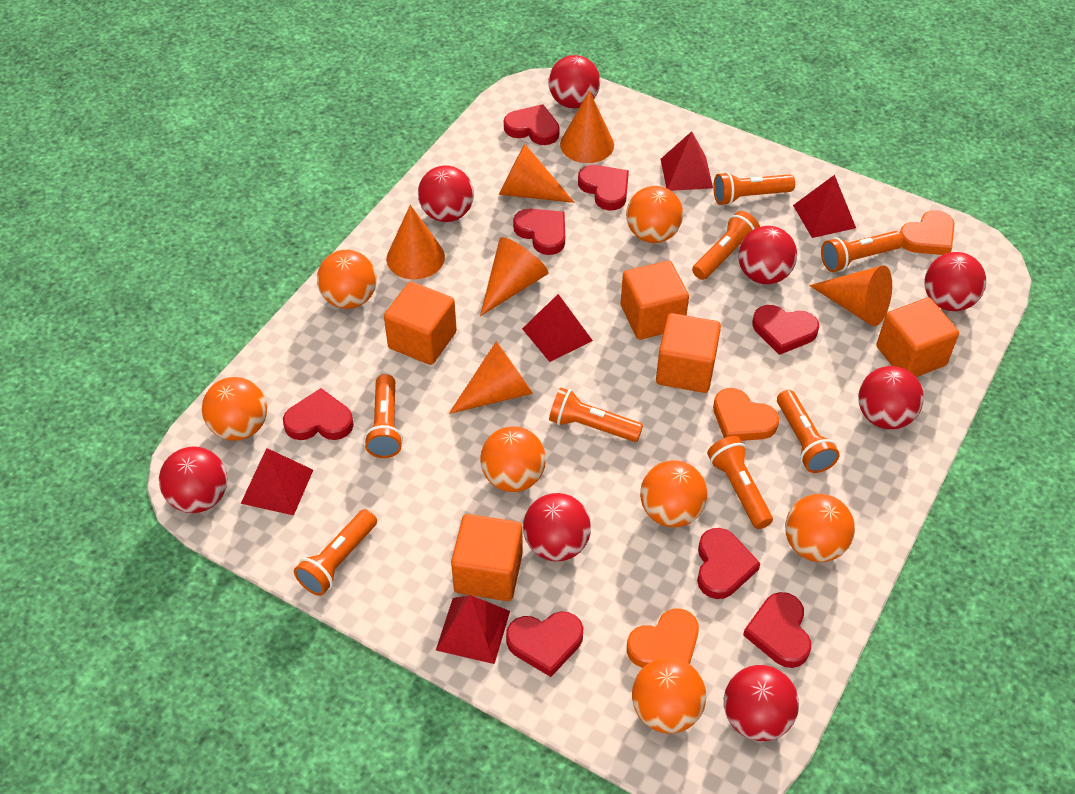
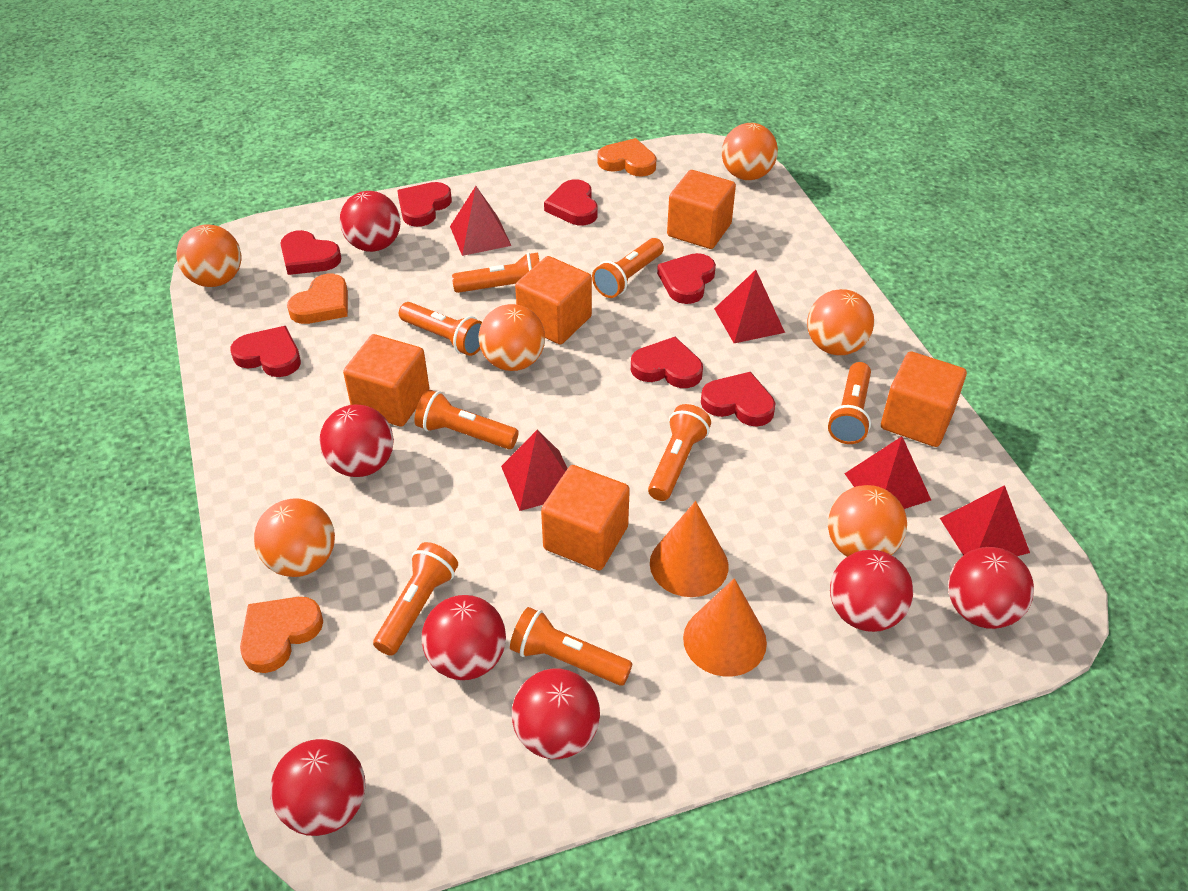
orange ball: 7 -> 6
orange cone: 6 -> 2
red ball: 8 -> 7
red heart: 8 -> 7

